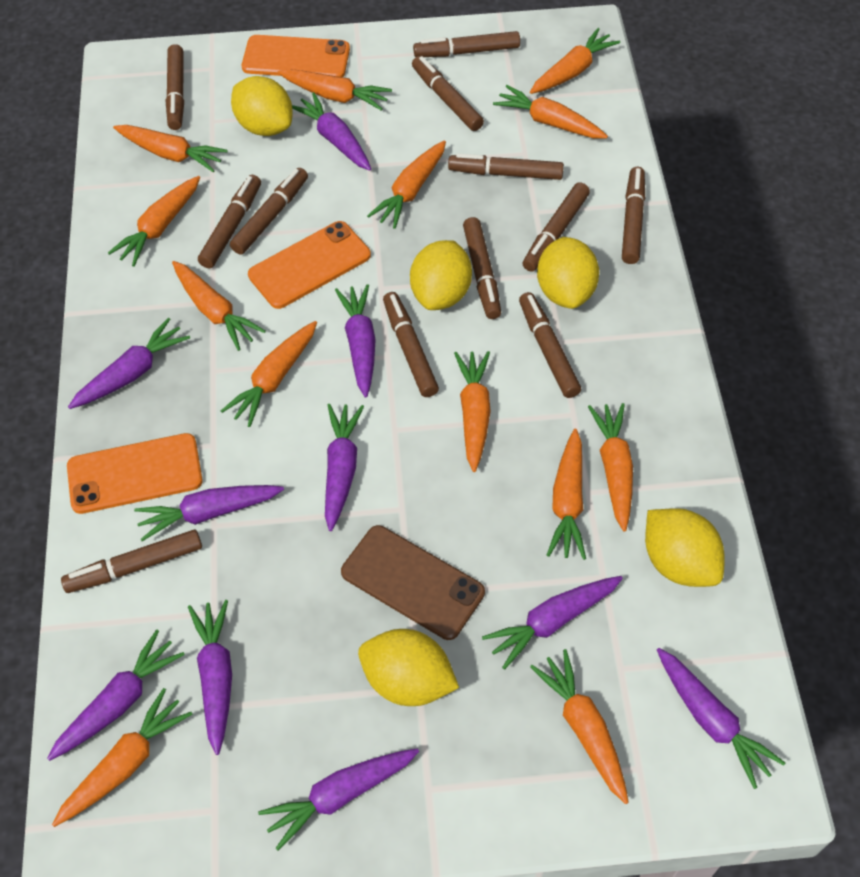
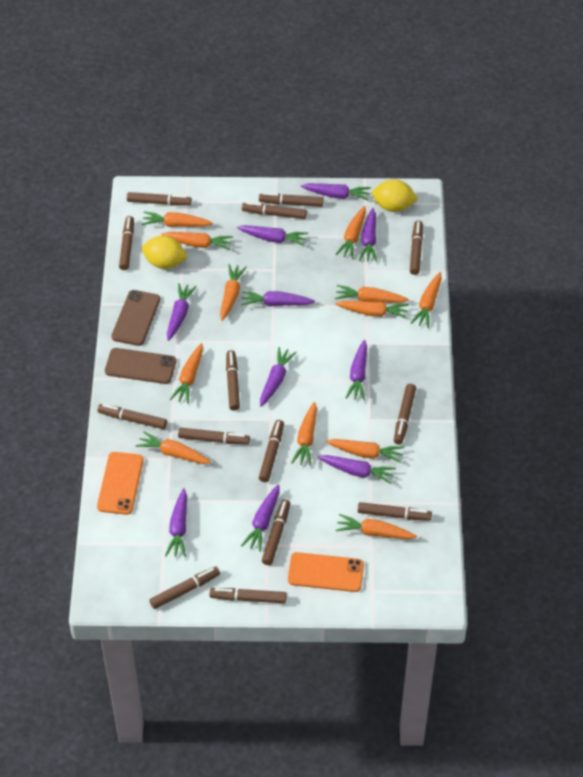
brown marker: 12 -> 14
brown phone: 1 -> 2
orange carrot: 13 -> 12
orange phone: 3 -> 2
yellow lemon: 5 -> 2

